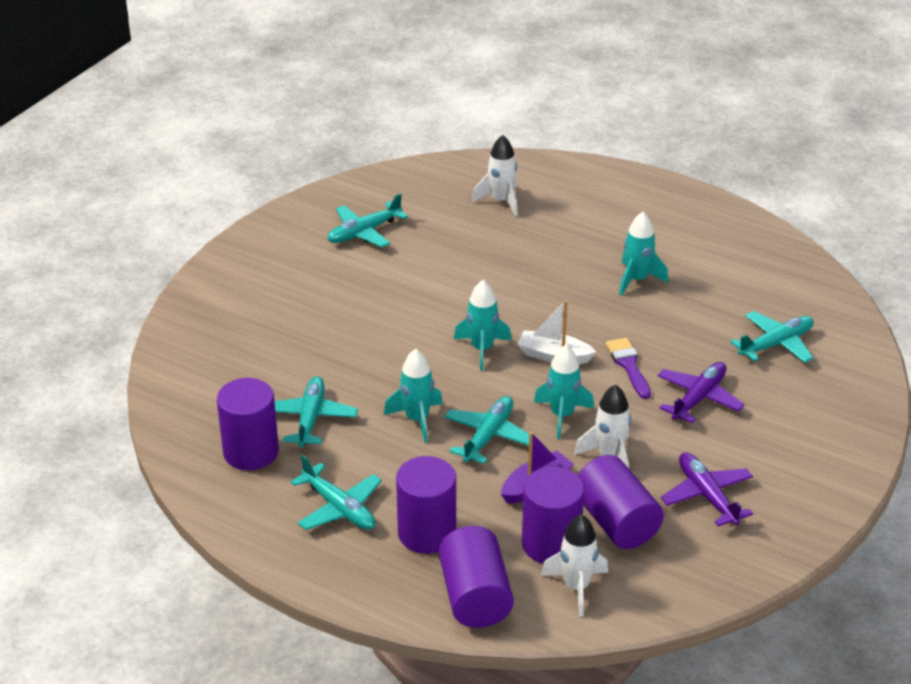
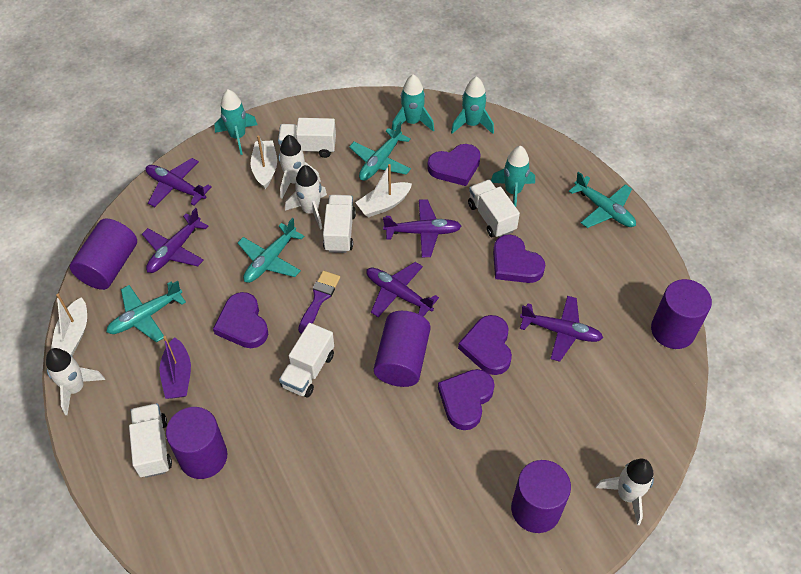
purple heart: 0 -> 5
purple plane: 2 -> 5
turquoise plane: 5 -> 4
white boat: 1 -> 3
white rocket: 3 -> 4
white truck: 0 -> 5

